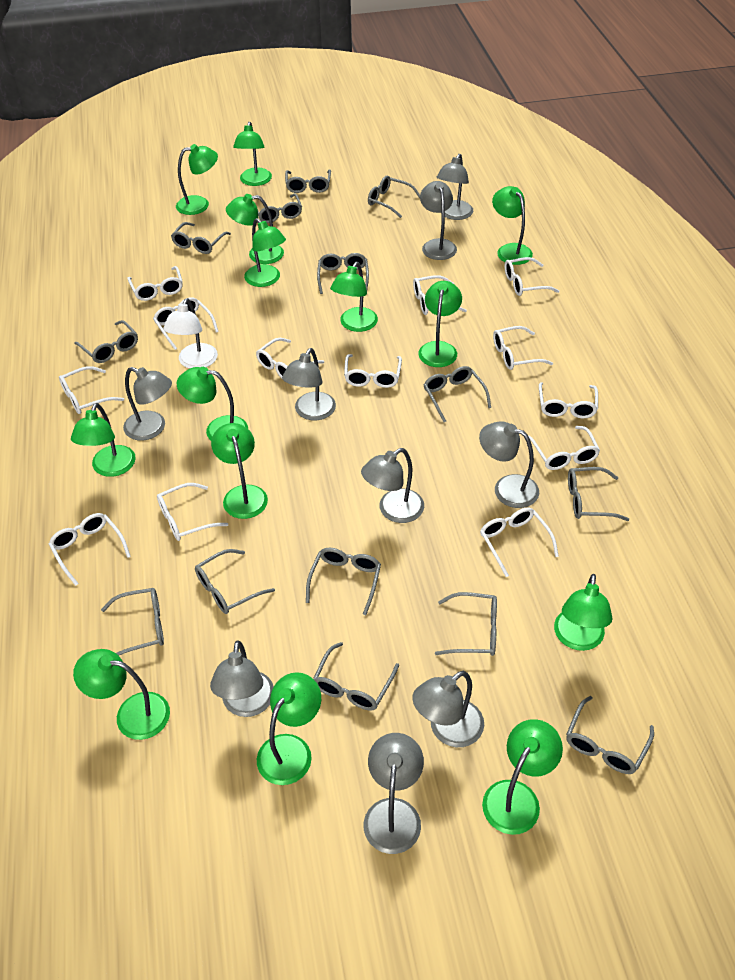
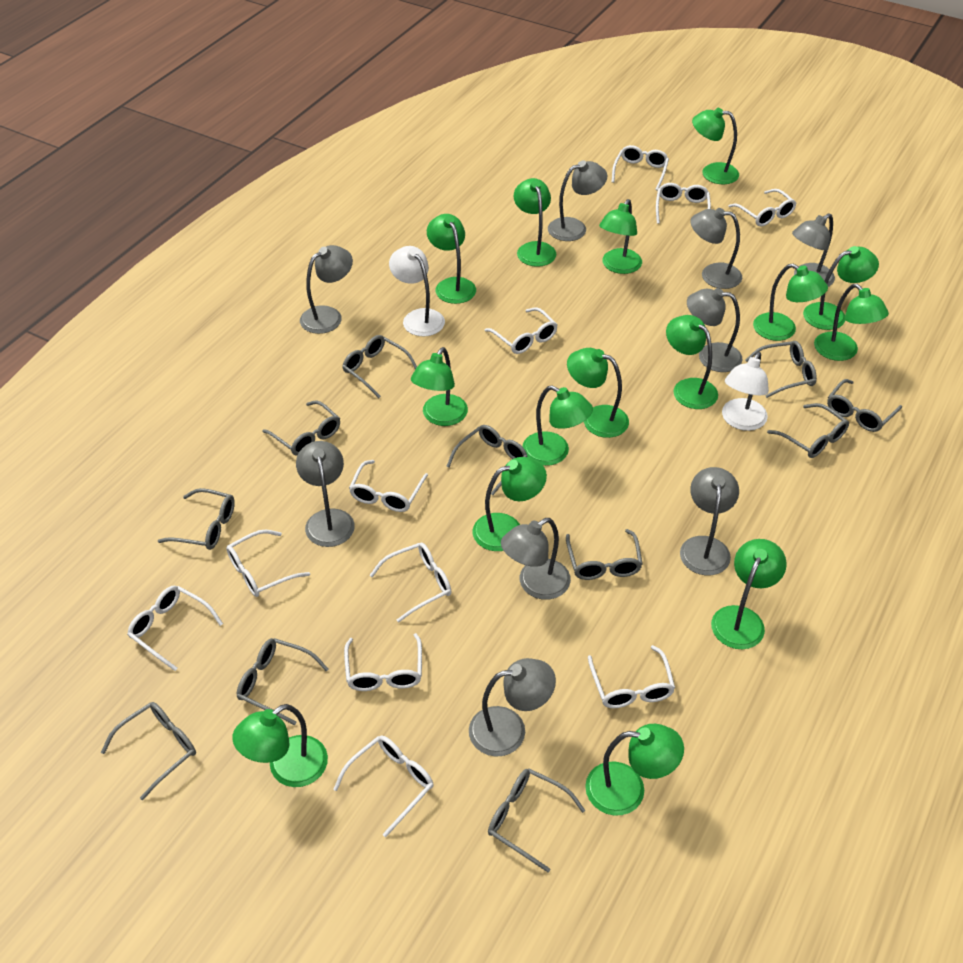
green lamp: 14 -> 15
grey glasses: 14 -> 11
white glasses: 13 -> 11
white lamp: 1 -> 2

